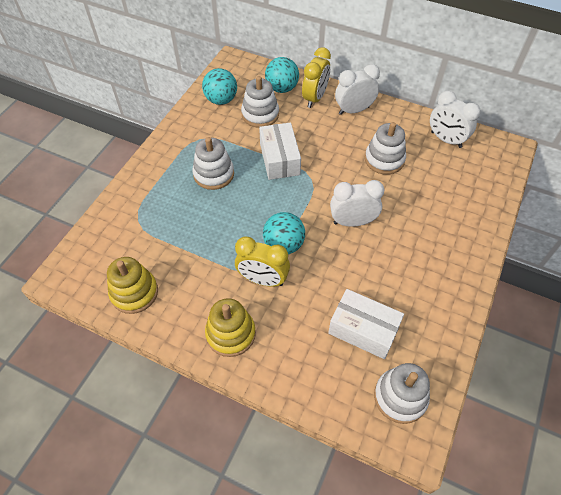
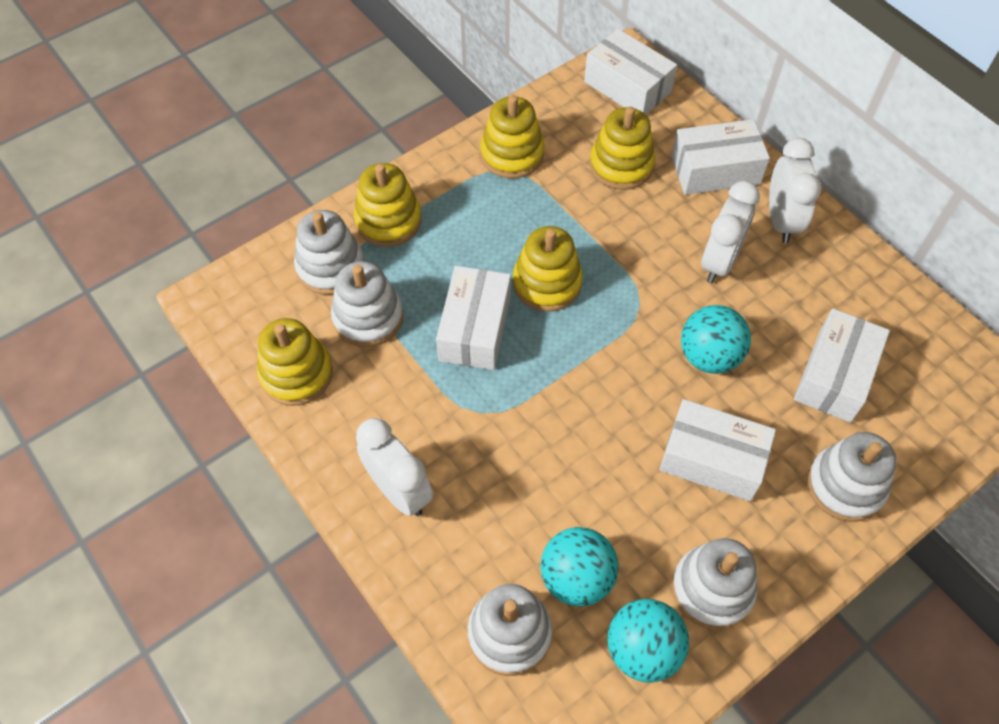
white box: 2 -> 5
white stacking toy: 4 -> 5
yellow clock: 2 -> 0
yellow stacking toy: 2 -> 5

